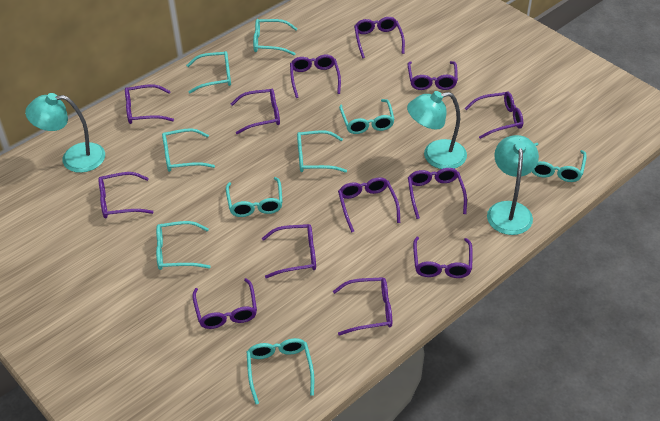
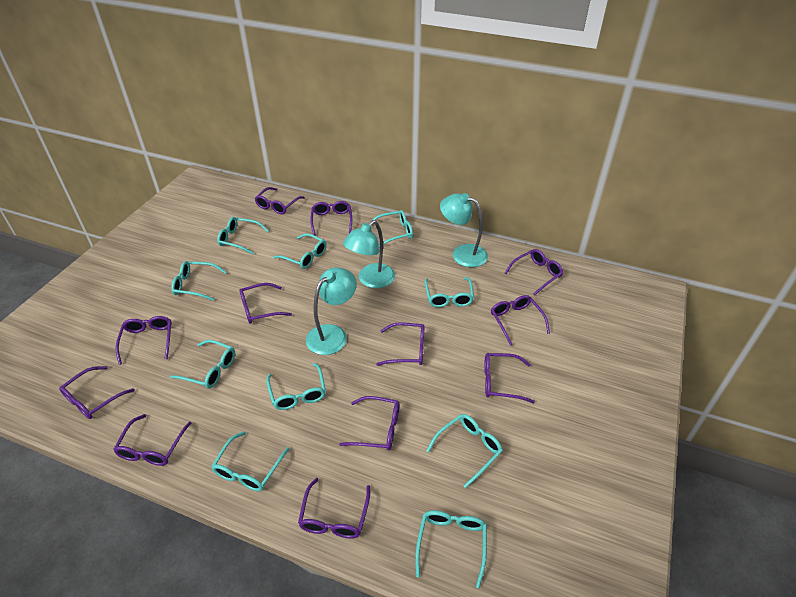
purple glasses: 13 -> 12
turquoise glasses: 9 -> 10

